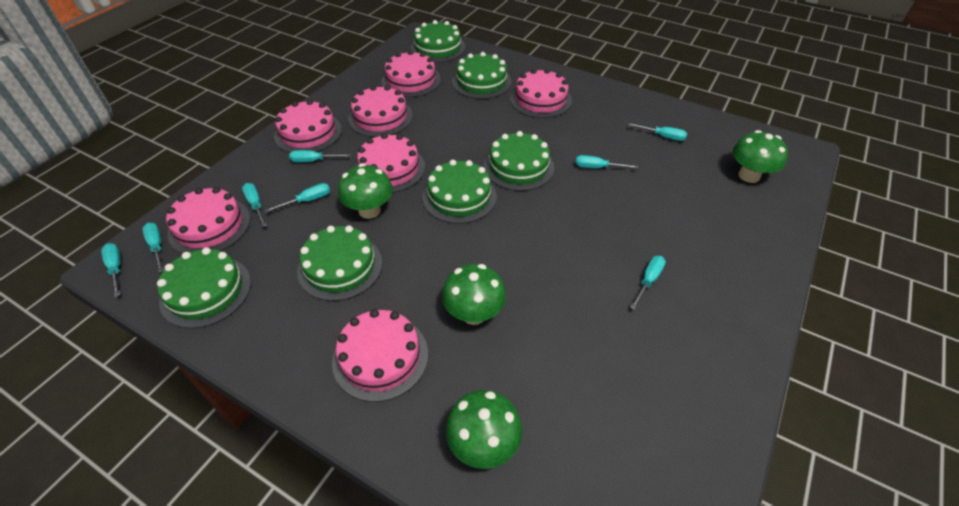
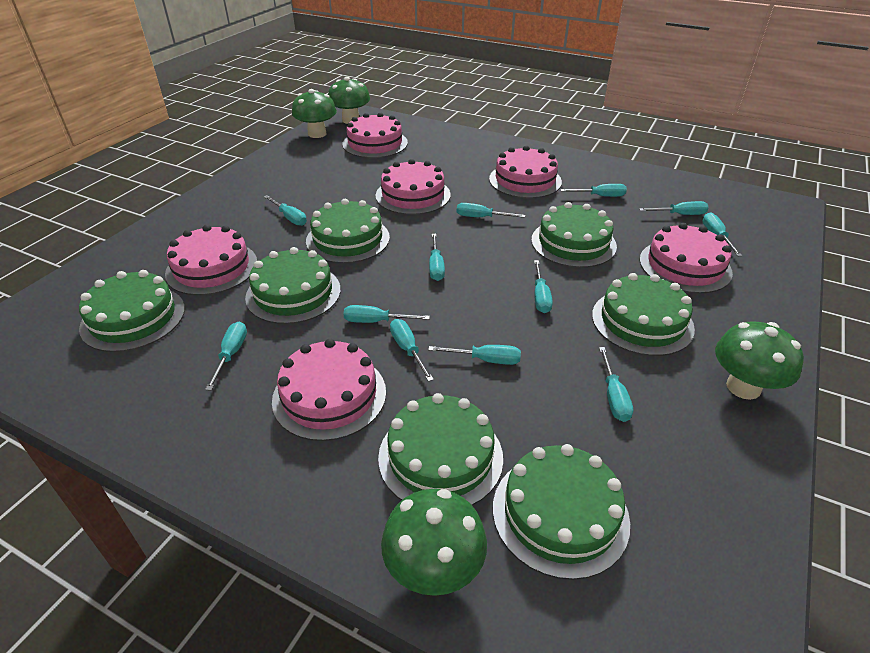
green cake: 6 -> 7
pink cake: 7 -> 6
turquoise screwdriver: 8 -> 12

